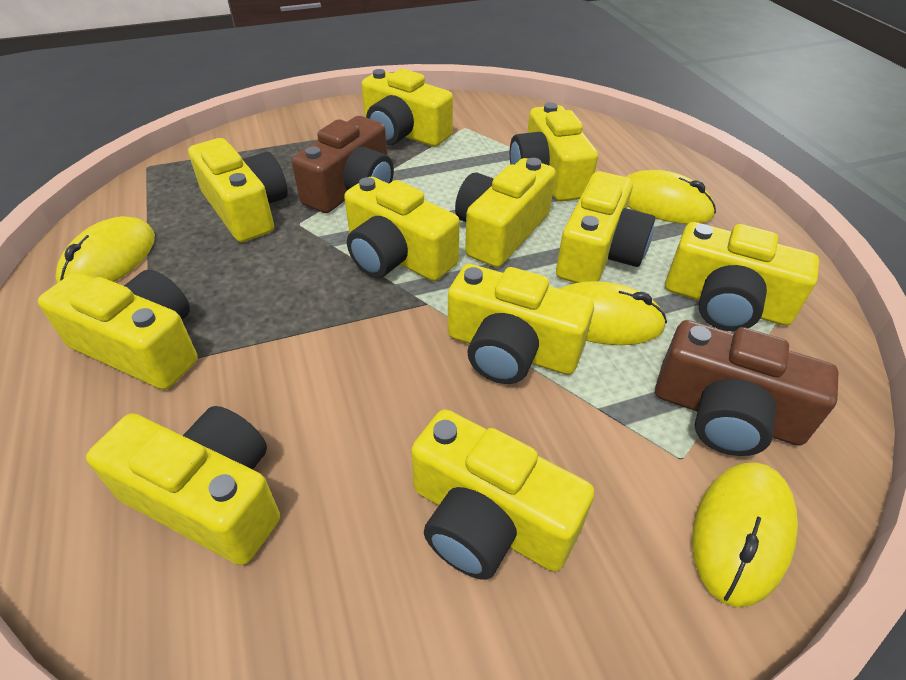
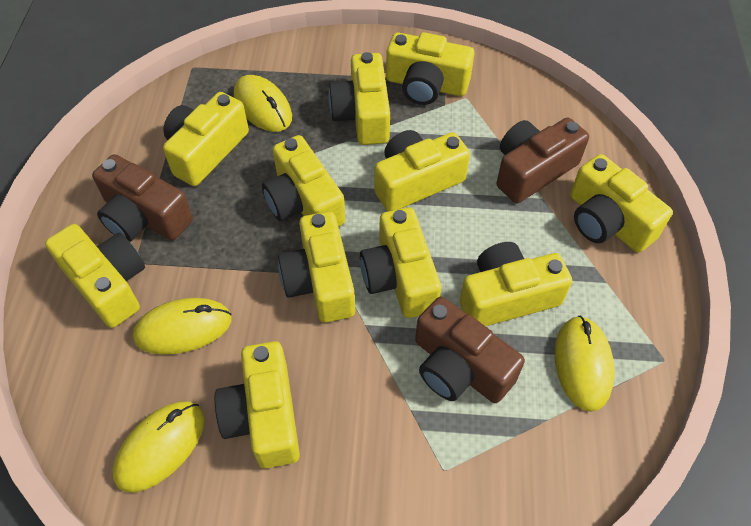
brown camera: 2 -> 3

